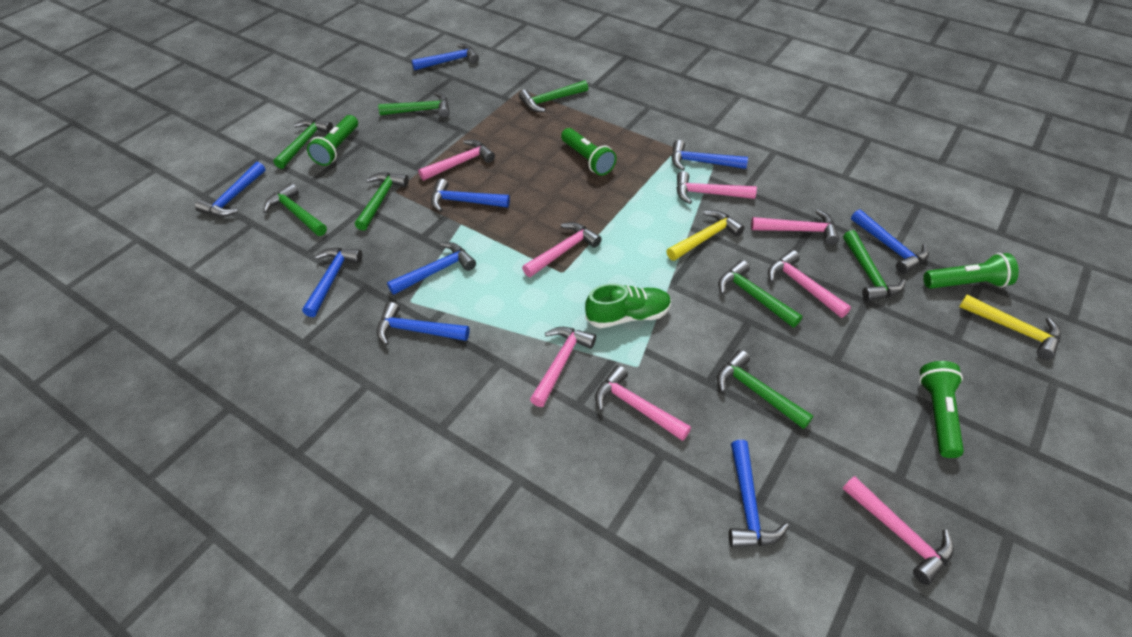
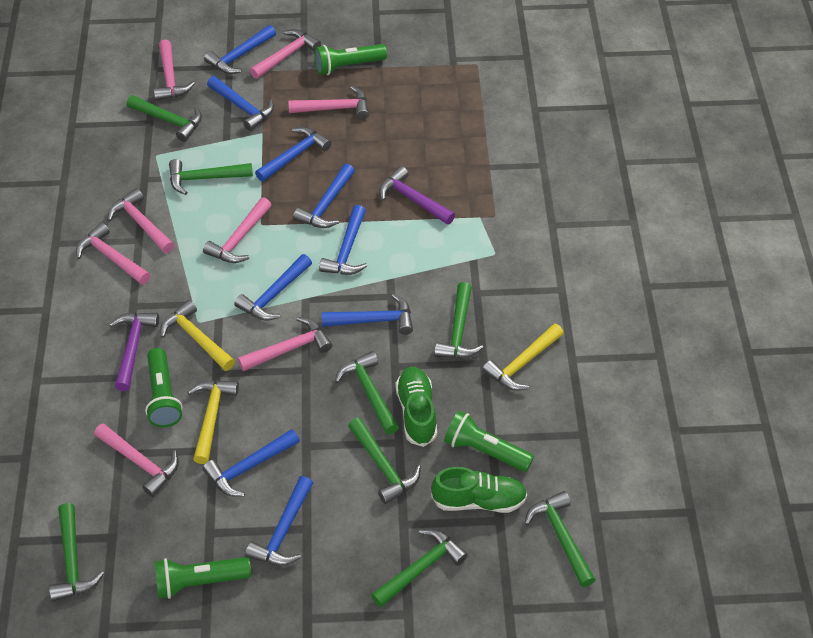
green shoe: 1 -> 2
purple hammer: 0 -> 2
yellow hammer: 2 -> 3

